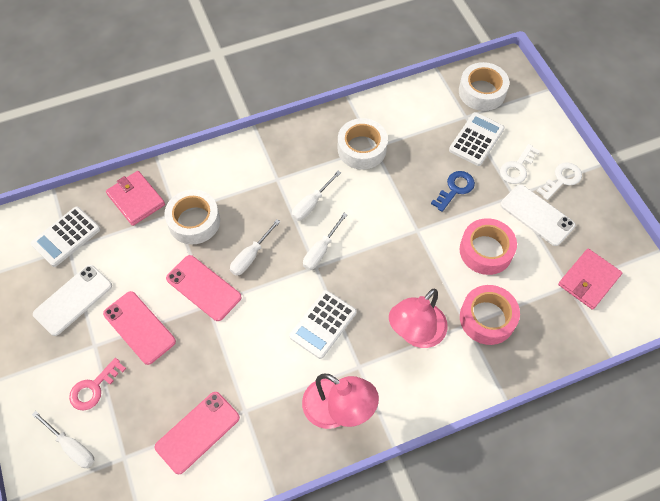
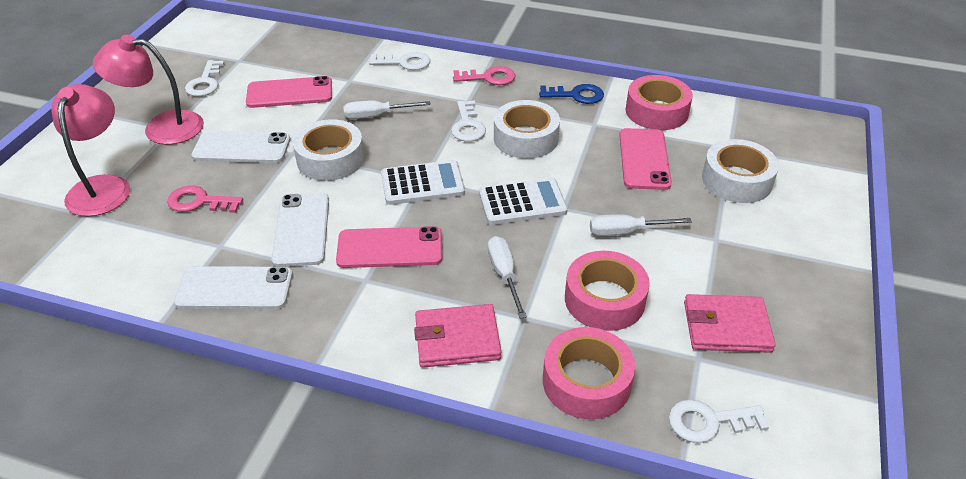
pink key: 1 -> 2
pink tape: 2 -> 3
white calculator: 3 -> 2
white key: 2 -> 4
white phone: 2 -> 3
white screwdriver: 4 -> 3

